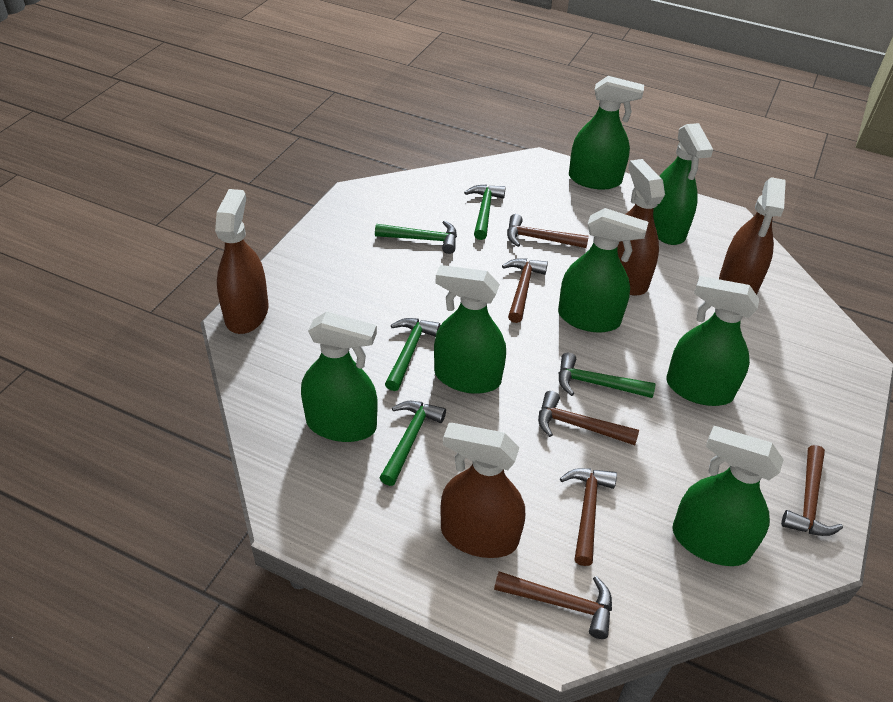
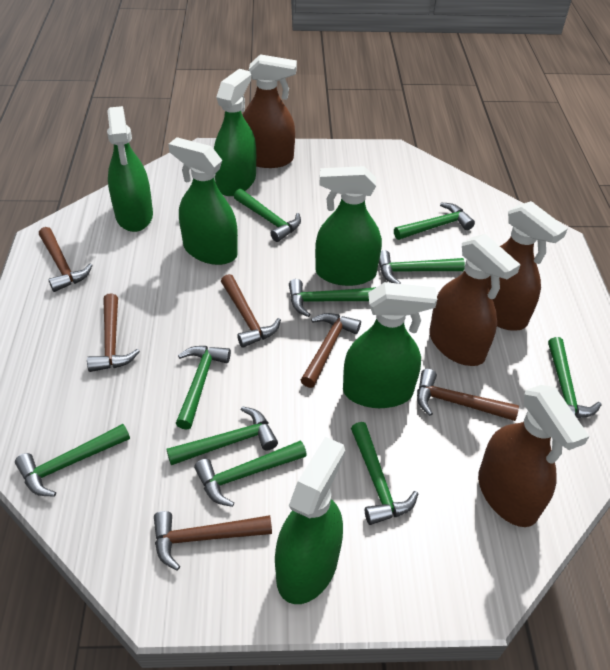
green hammer: 5 -> 10
green spray bottle: 7 -> 6

